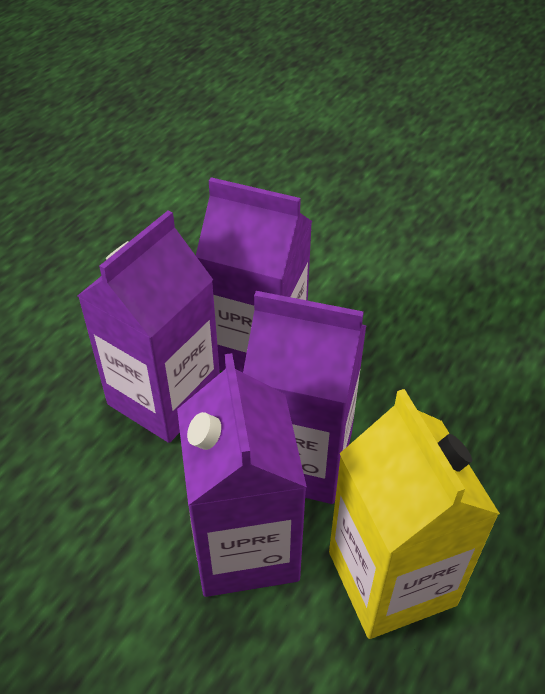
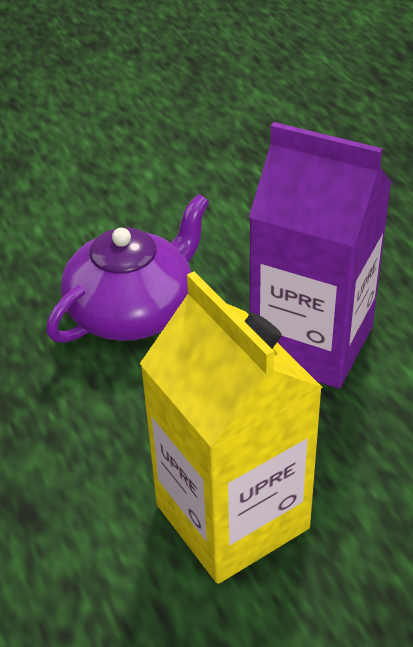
purple carton: 4 -> 1
purple teapot: 0 -> 1

